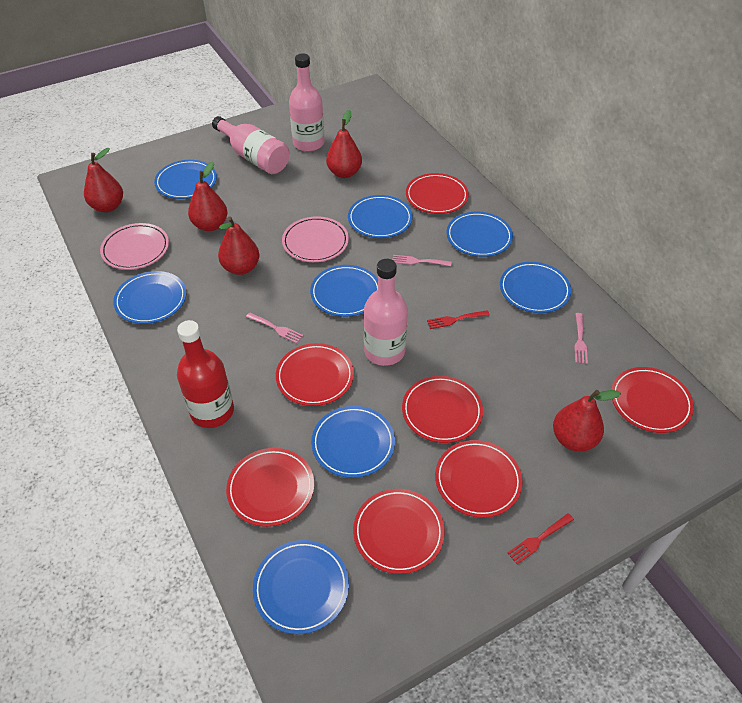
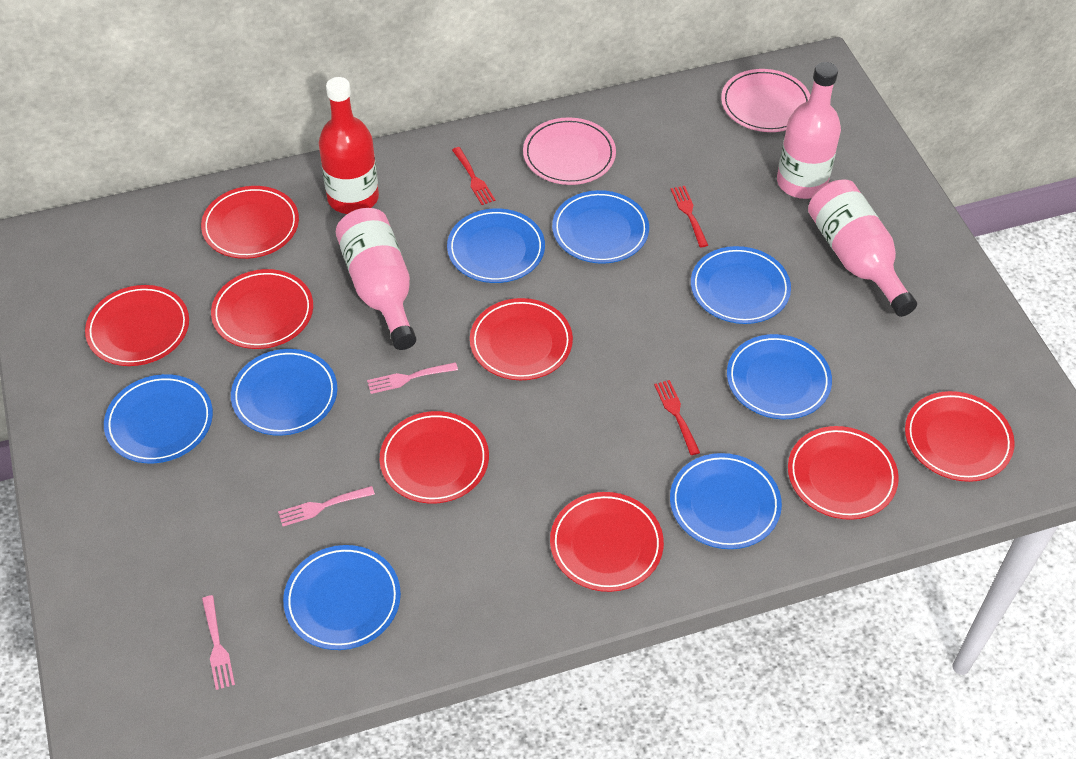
red fork: 2 -> 3
red pear: 5 -> 0
red plate: 7 -> 8

